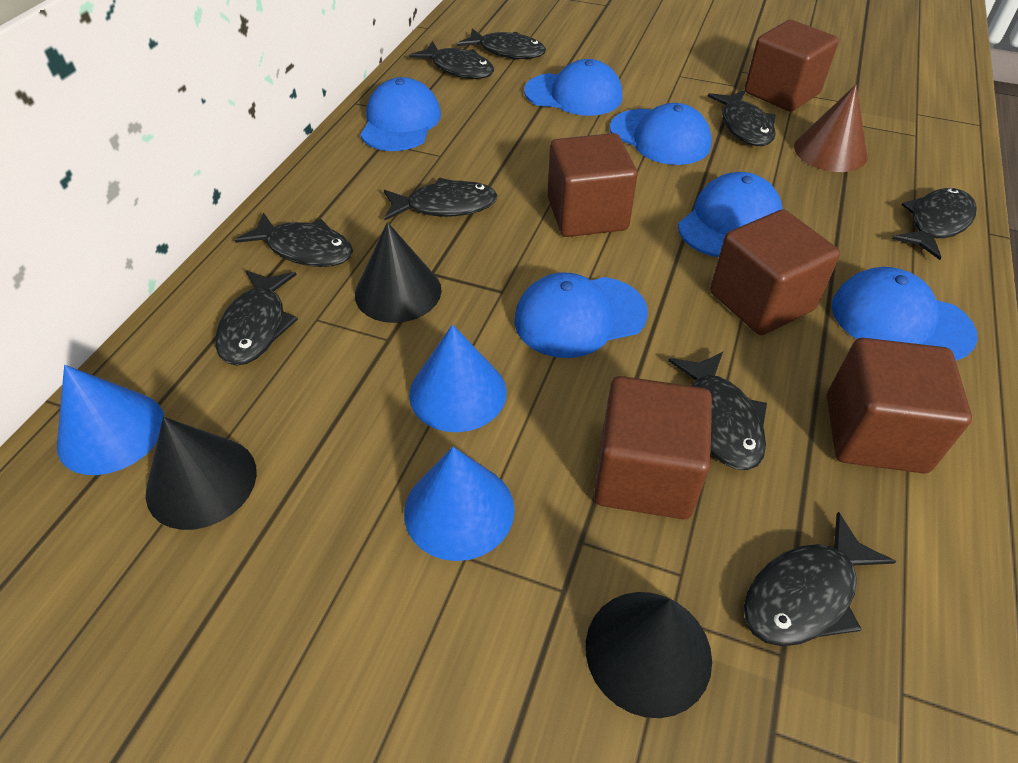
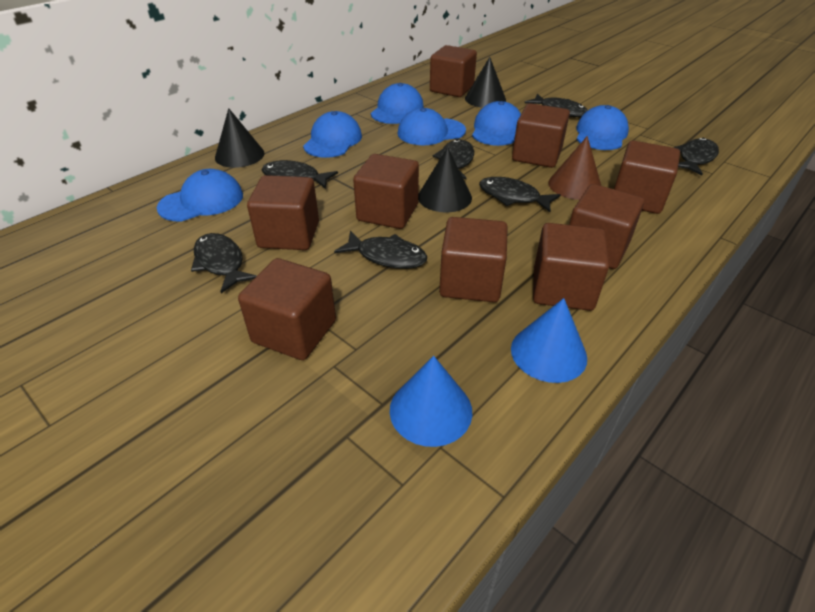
black fish: 9 -> 7
blue cone: 3 -> 2
brown cube: 5 -> 9

